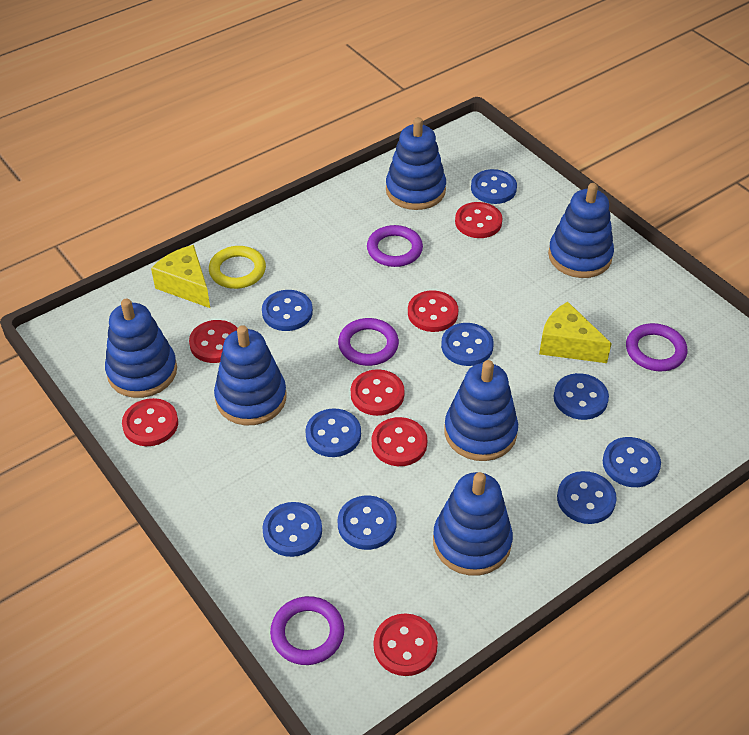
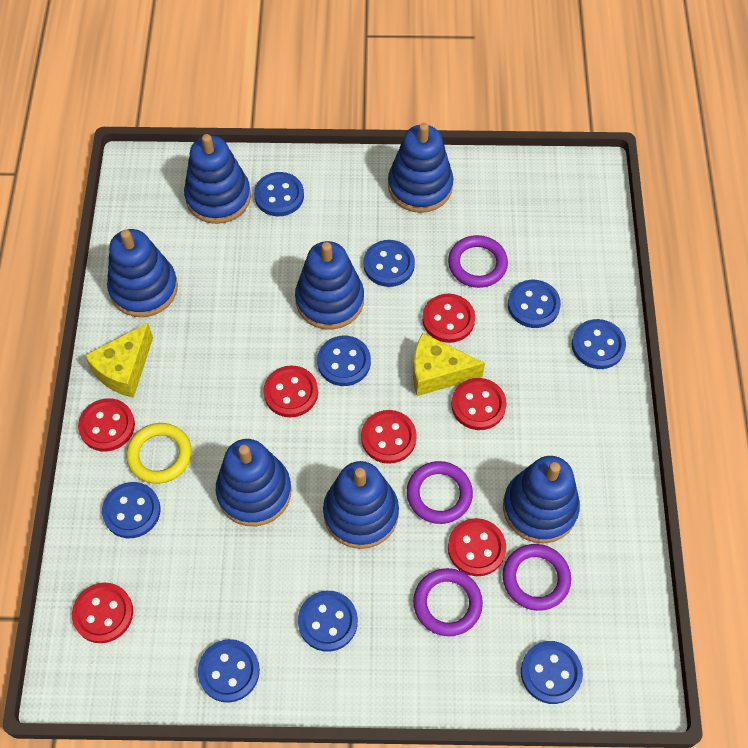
blue stacking toy: 6 -> 7

